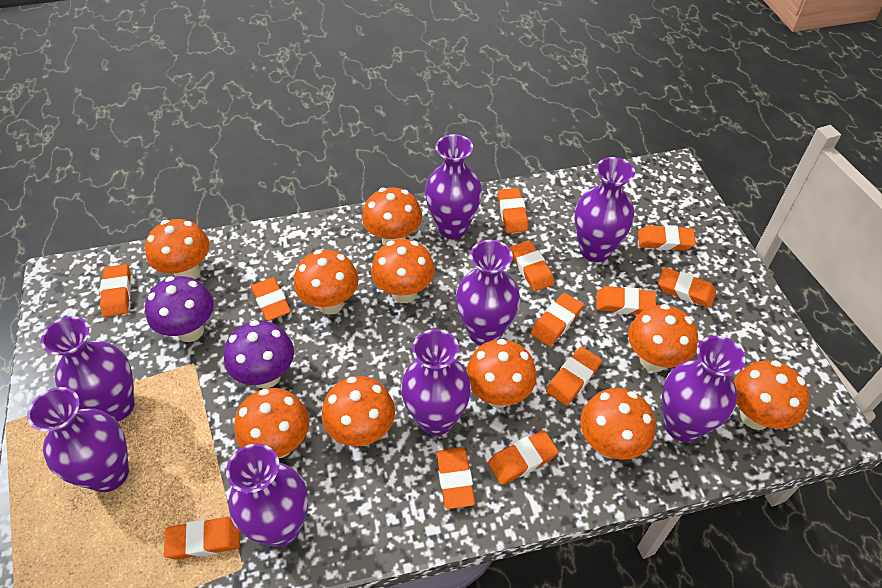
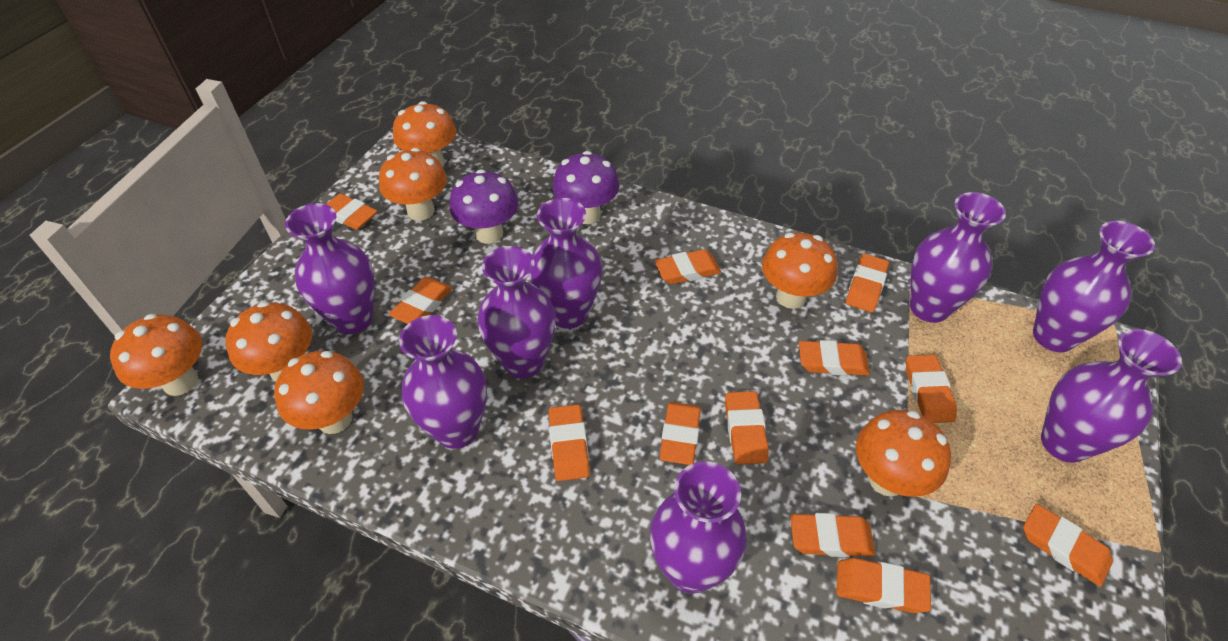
orange mushroom: 10 -> 7

